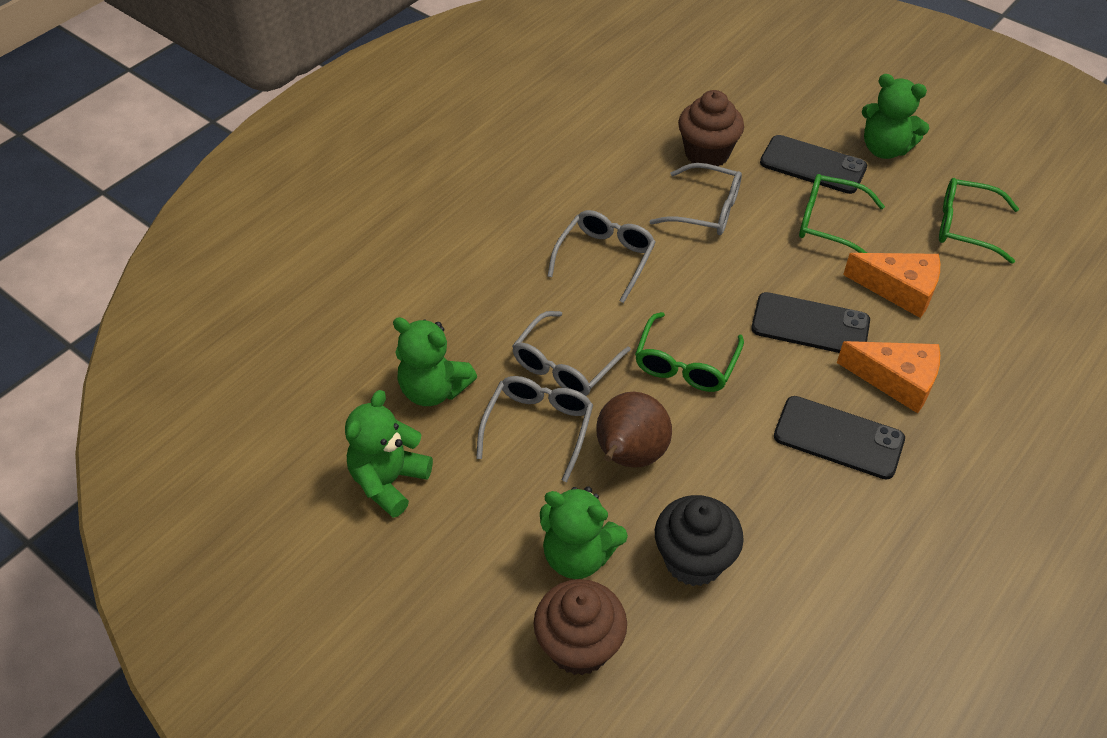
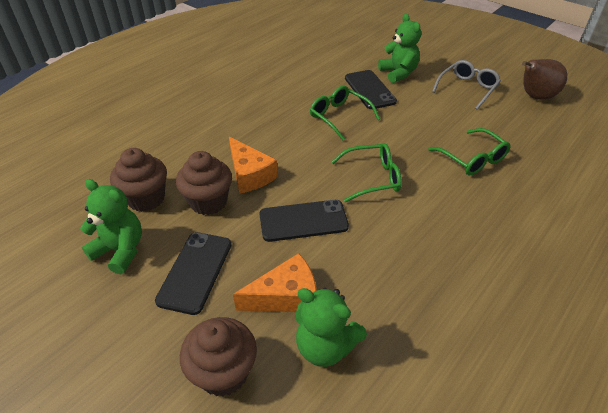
black cupcake: 1 -> 0
brown cupcake: 2 -> 3
green teddy bear: 4 -> 3
grey glasses: 4 -> 1

